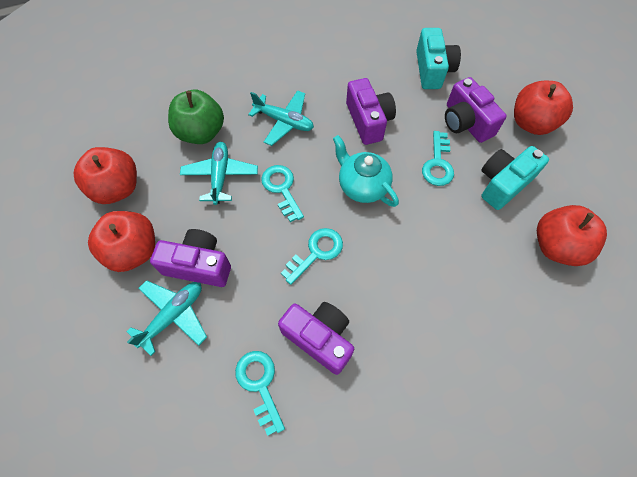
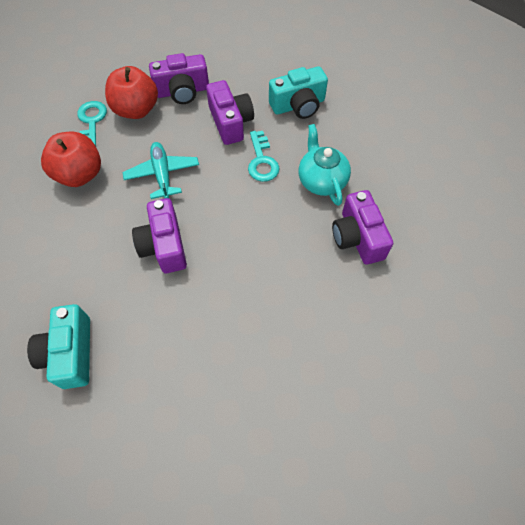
green apple: 1 -> 0
red apple: 4 -> 2
turquoise key: 4 -> 2
turquoise plane: 3 -> 1

